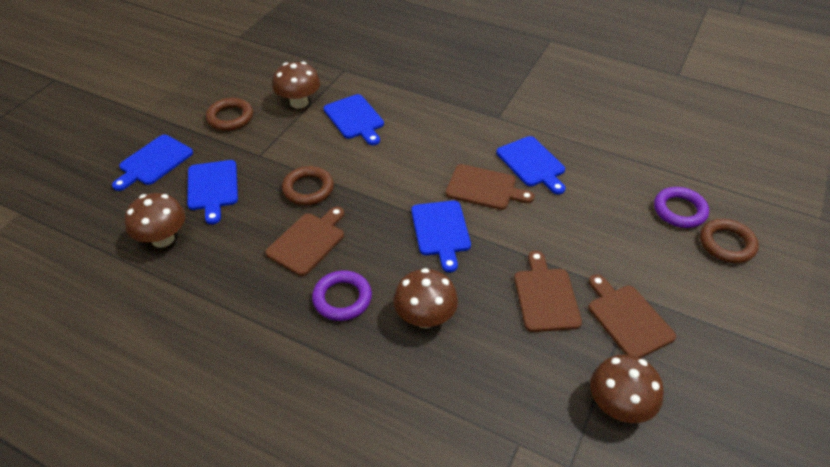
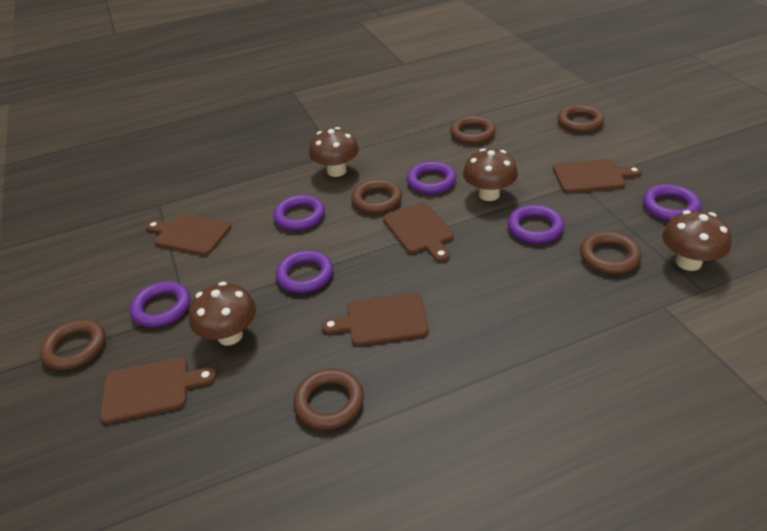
blue cutting board: 5 -> 0
brown cutting board: 4 -> 5
brown ring: 3 -> 6
purple ring: 2 -> 6

